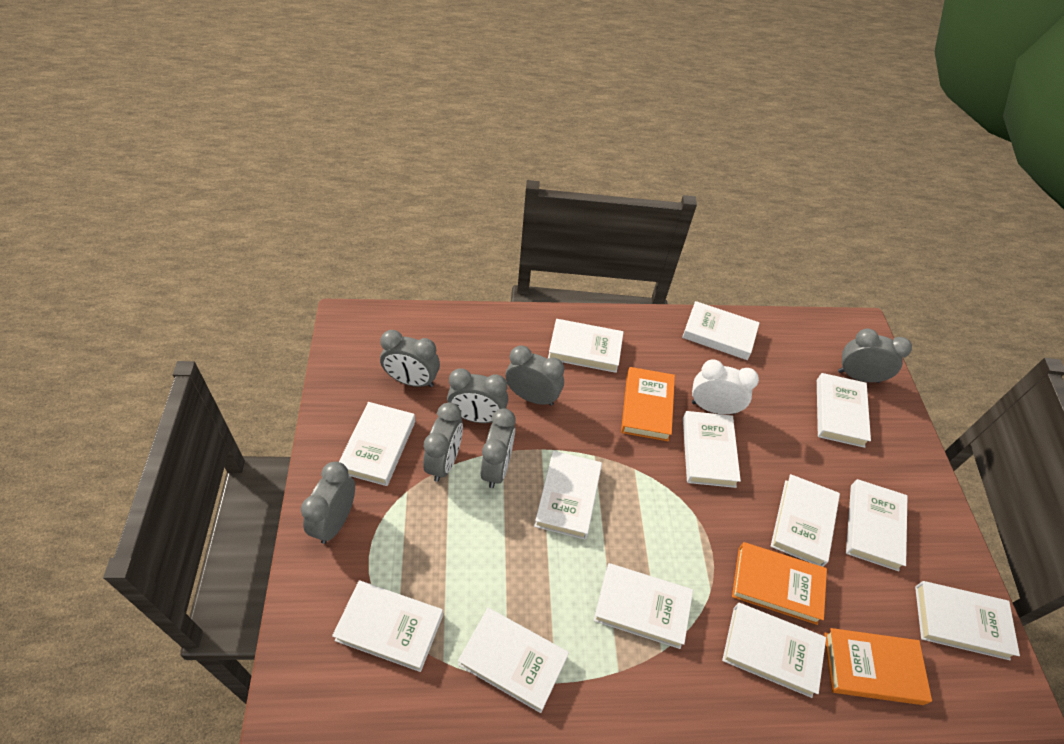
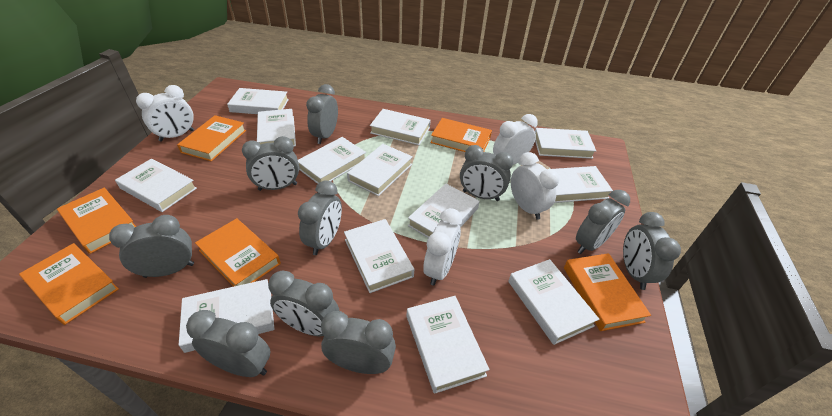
grey clock: 7 -> 10
orange book: 3 -> 6
white clock: 1 -> 4

